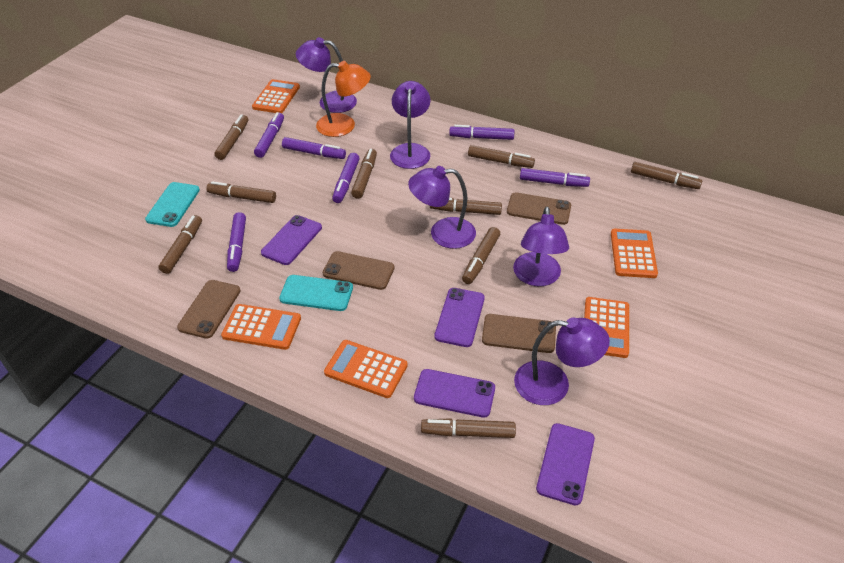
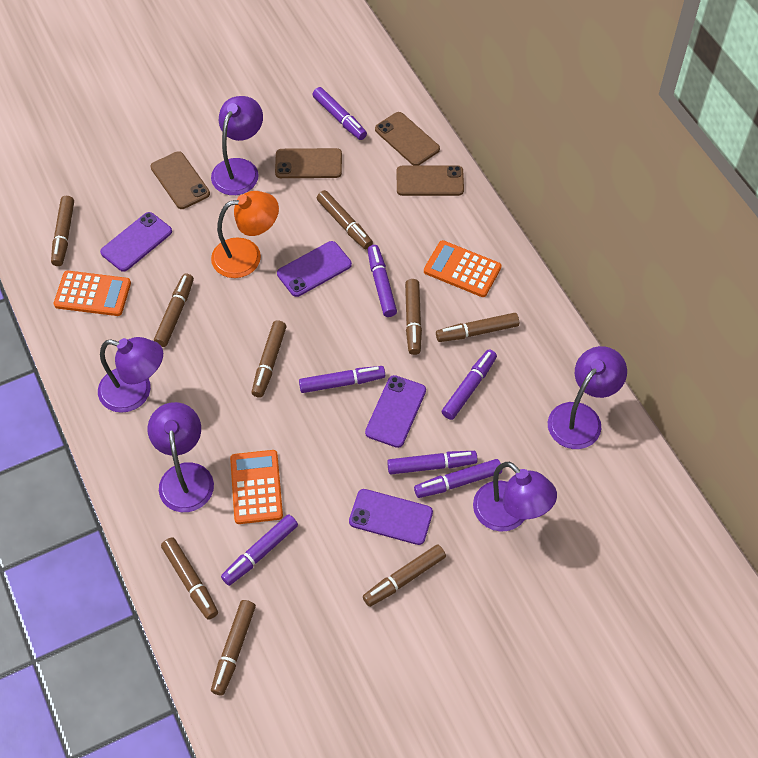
orange calculator: 5 -> 3
purple marker: 6 -> 7
turquoise phone: 2 -> 0

